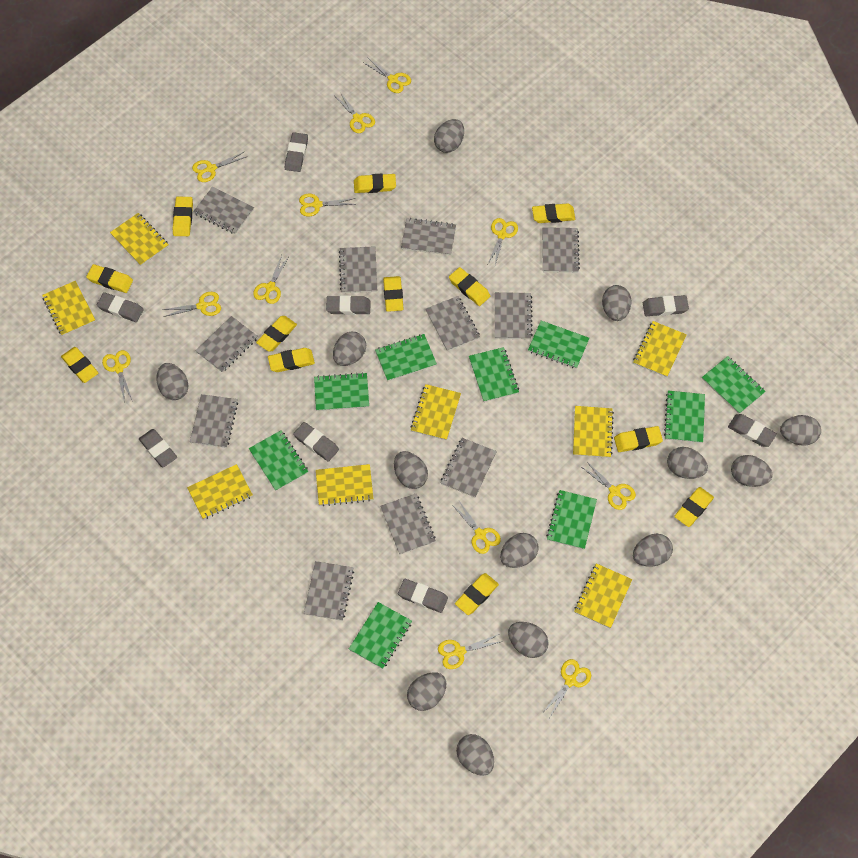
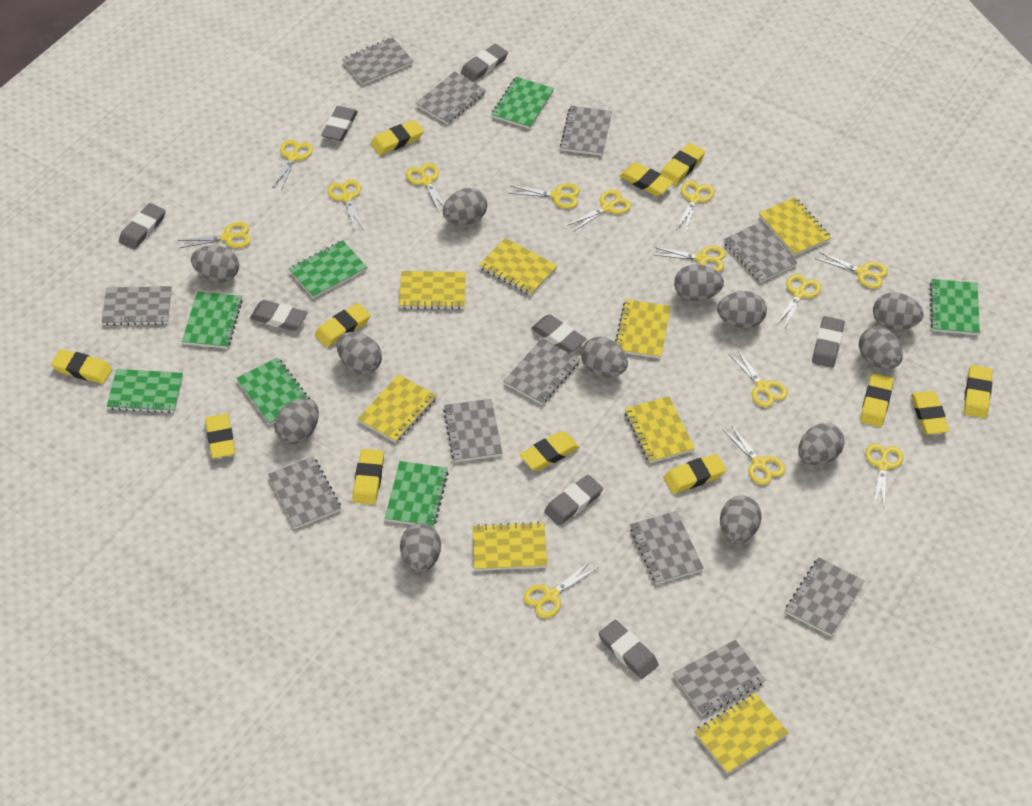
green notebook: 9 -> 7
grey egg: 13 -> 12
yellow scissors: 12 -> 14

